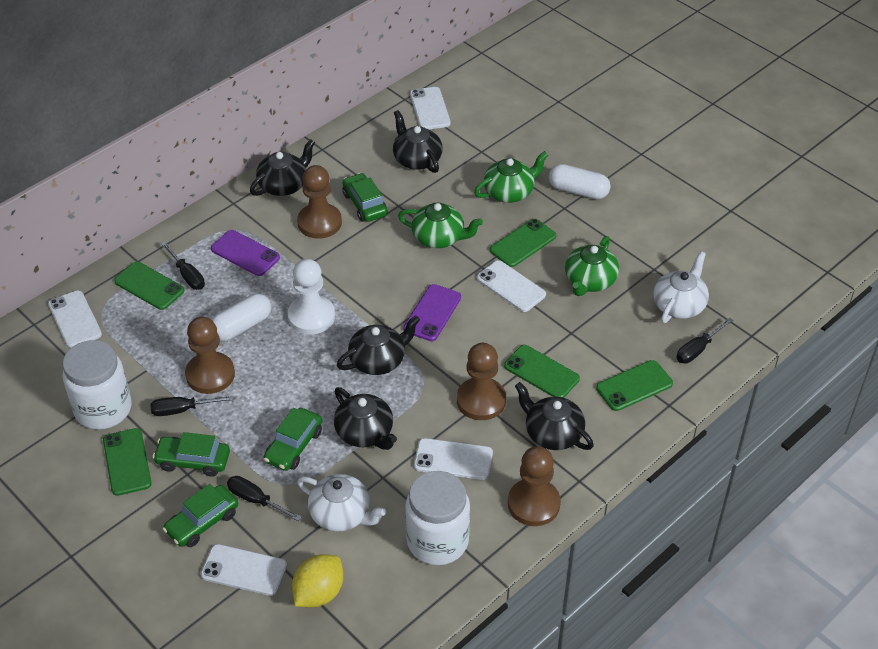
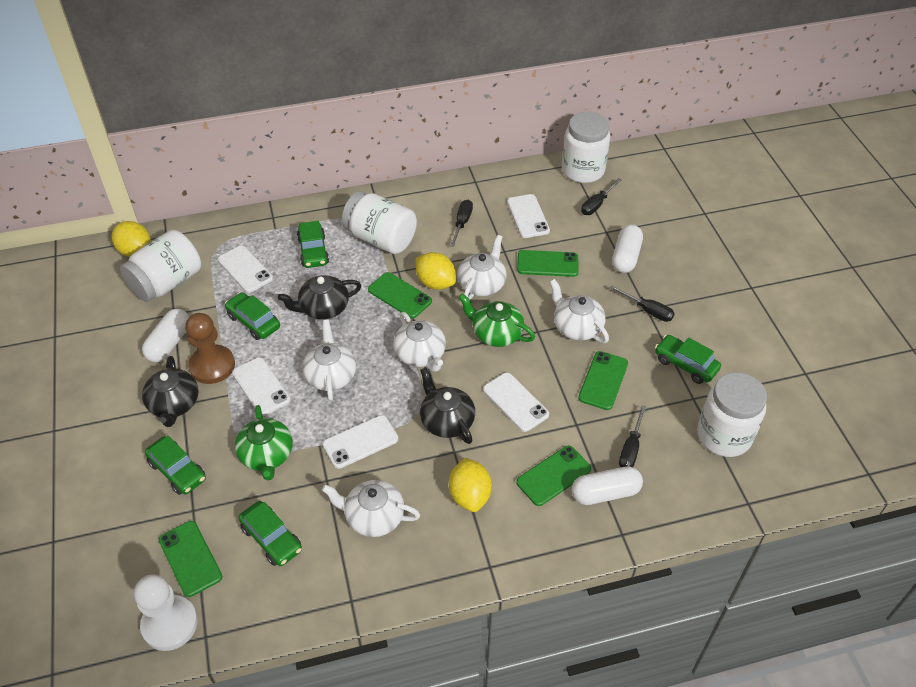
black teapot: 5 -> 3
brown pawn: 4 -> 1
green car: 4 -> 5
green teapot: 3 -> 2
purple phone: 2 -> 0
white capsule: 2 -> 3
white jar: 2 -> 4
white teapot: 2 -> 5
yellow lemon: 1 -> 3

